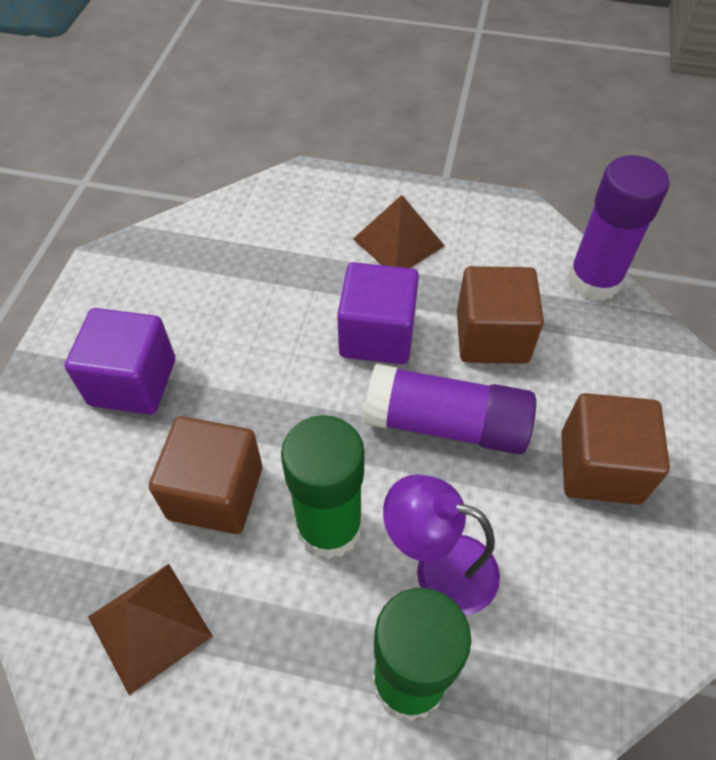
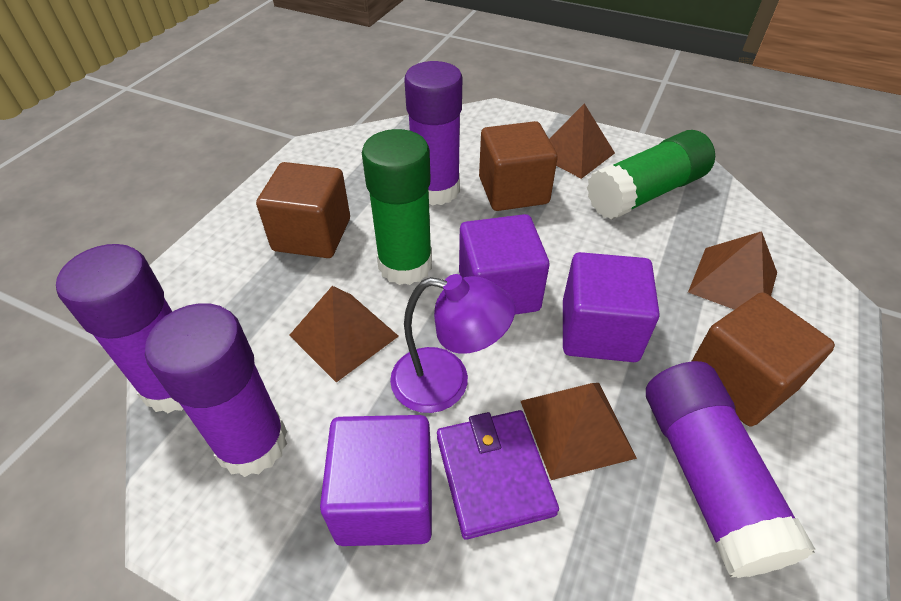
brown pyramid: 2 -> 4
purple cube: 2 -> 3
purple glue stick: 2 -> 4
purple wallet: 0 -> 1

